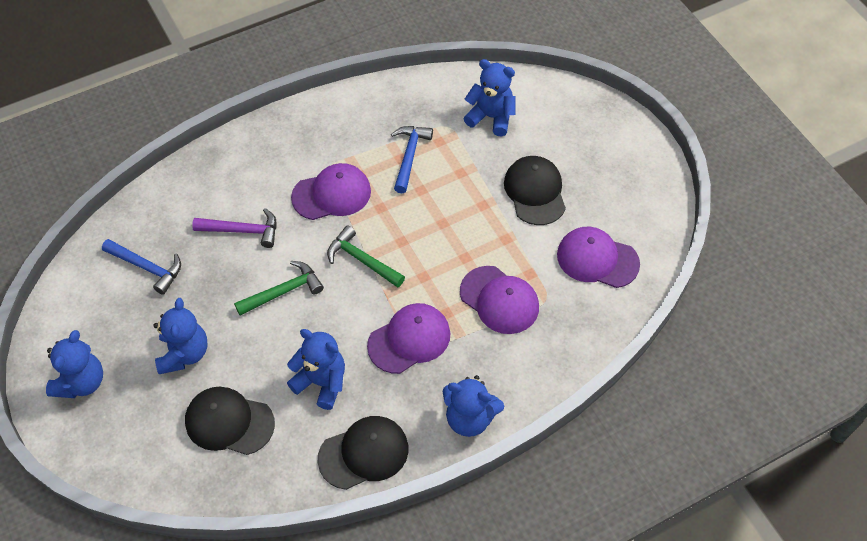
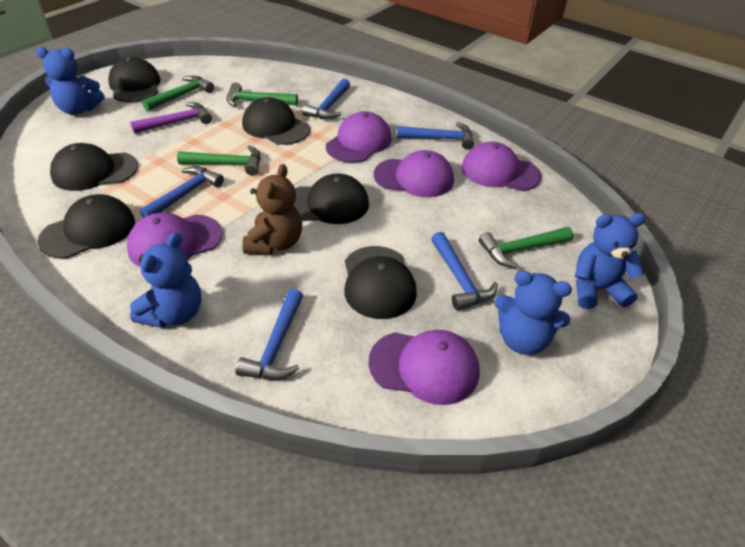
black cap: 3 -> 6
blue hammer: 2 -> 5
blue teddy bear: 5 -> 4
brown teddy bear: 0 -> 1
green hammer: 2 -> 4
purple cap: 4 -> 5

